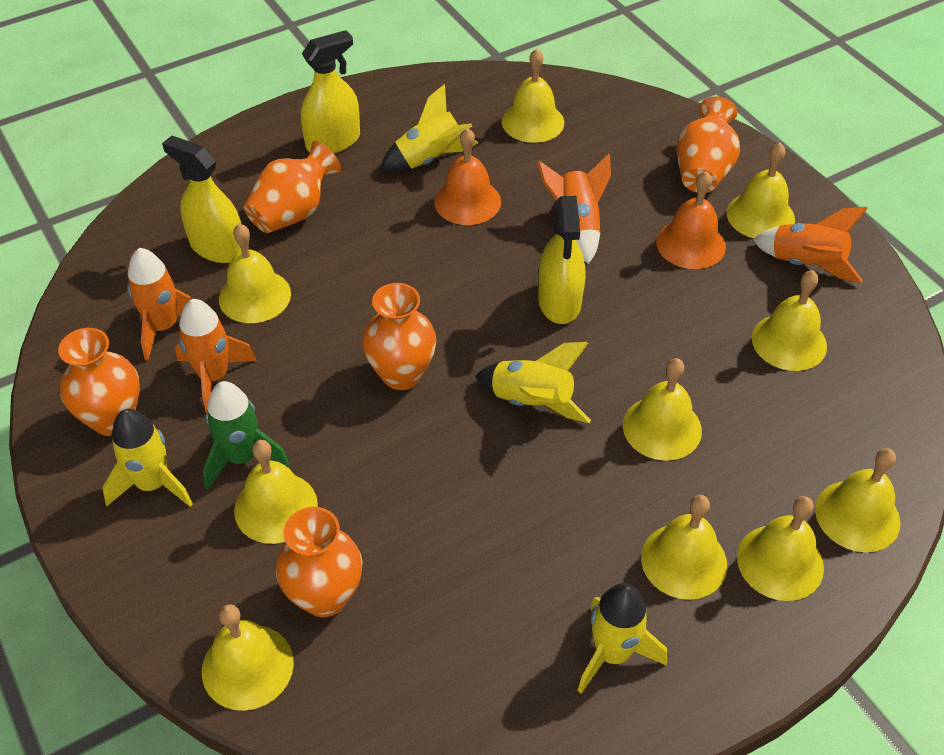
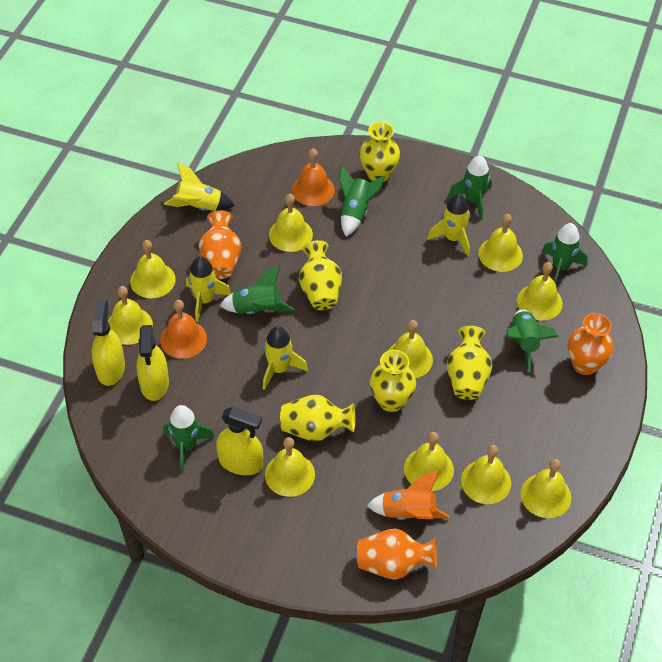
green rocket: 1 -> 6
orange rocket: 4 -> 1
orange vase: 5 -> 3
yellow vase: 0 -> 5

